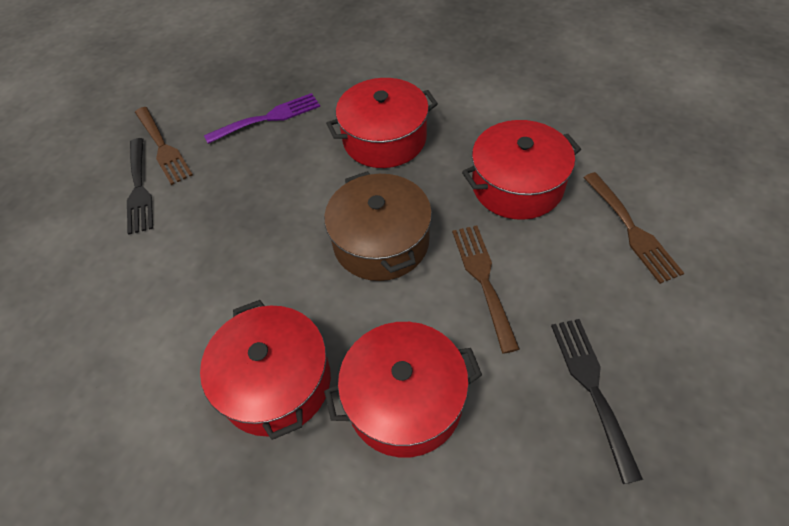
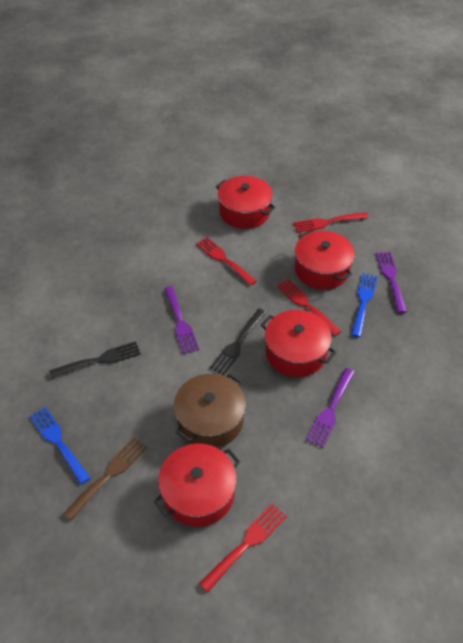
blue fork: 0 -> 2
brown fork: 3 -> 1
purple fork: 1 -> 3
red fork: 0 -> 4

